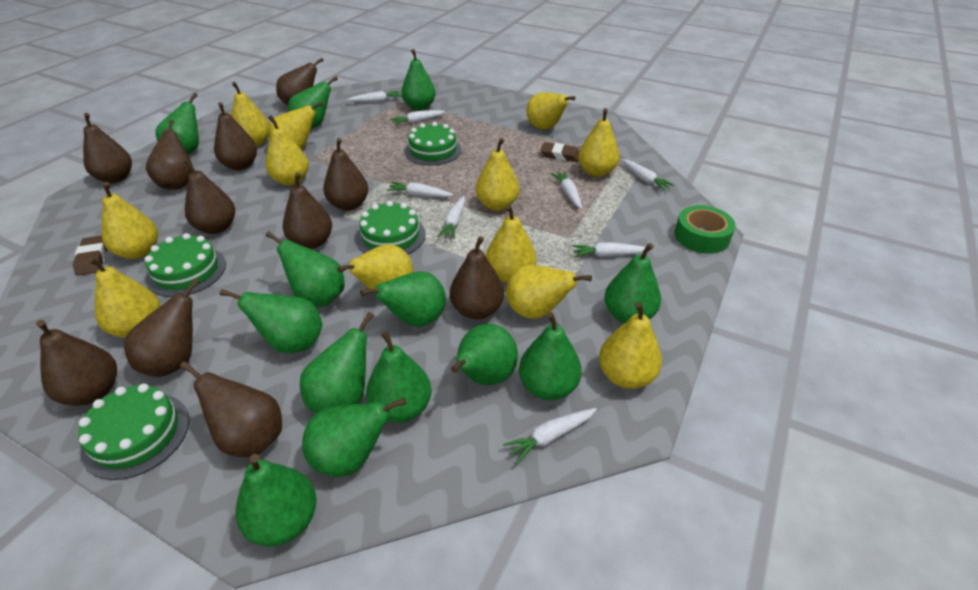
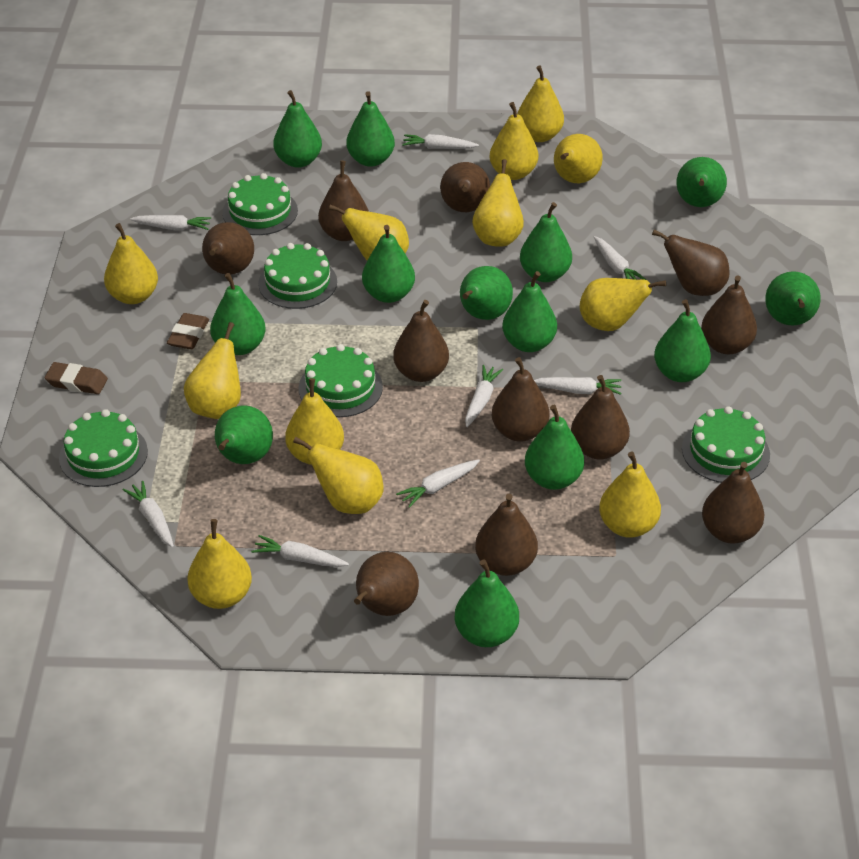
green cake: 4 -> 5
green tape: 1 -> 0

